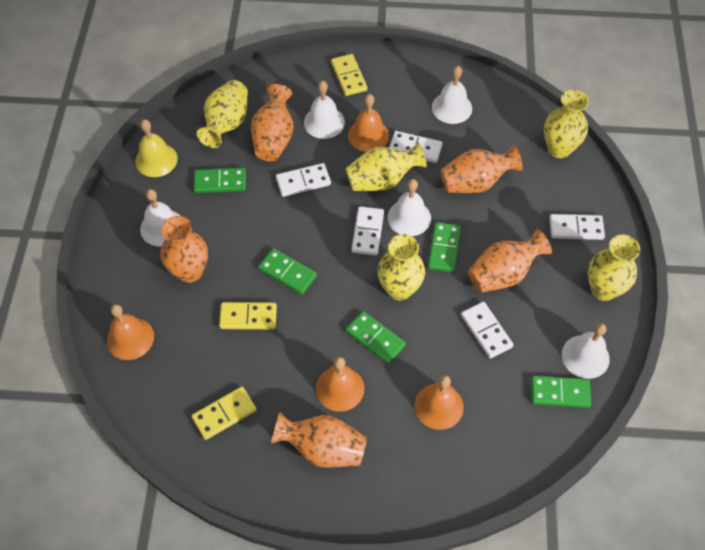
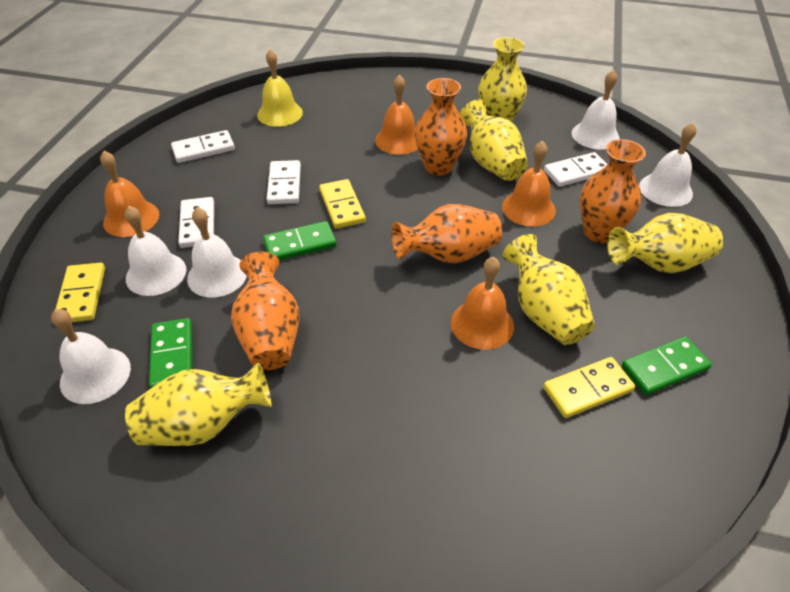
green domino: 5 -> 3
orange vase: 5 -> 4
white domino: 5 -> 4

